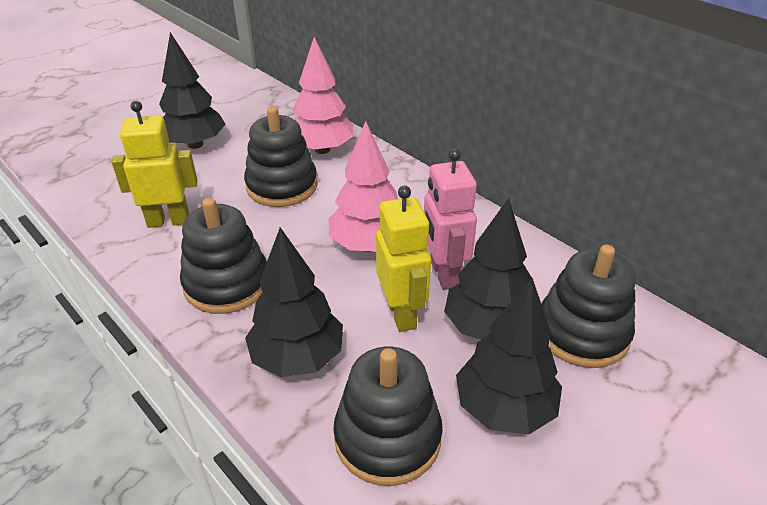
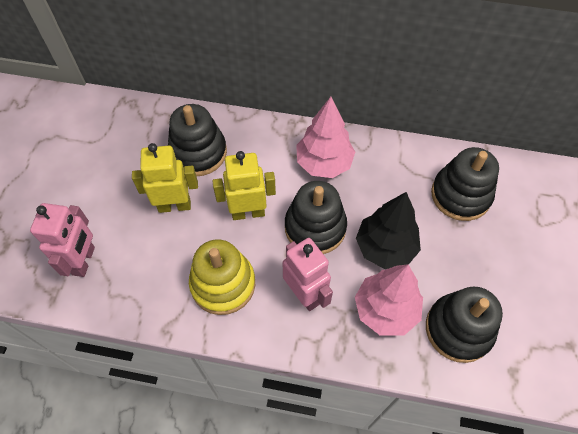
black tree: 4 -> 1
pink robot: 1 -> 2
yellow stacking toy: 0 -> 1

